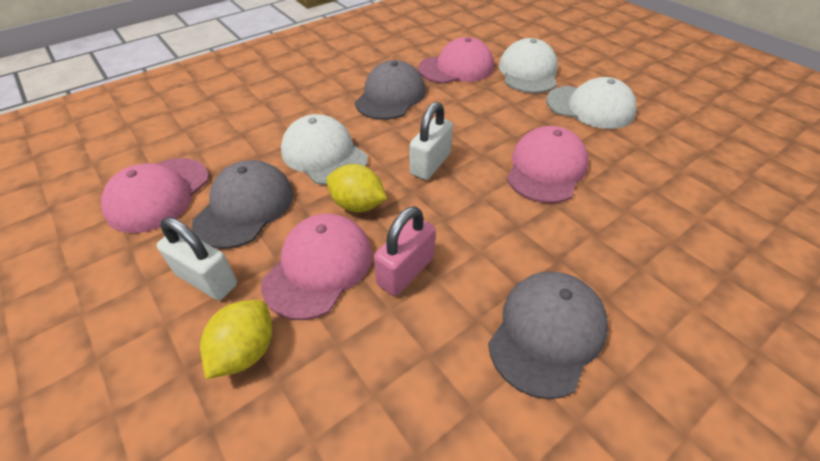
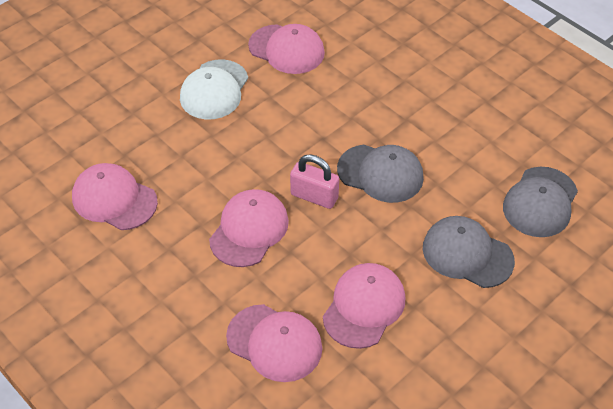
pink cap: 4 -> 5
white cap: 3 -> 1
white padlock: 2 -> 0
yellow lemon: 2 -> 0

